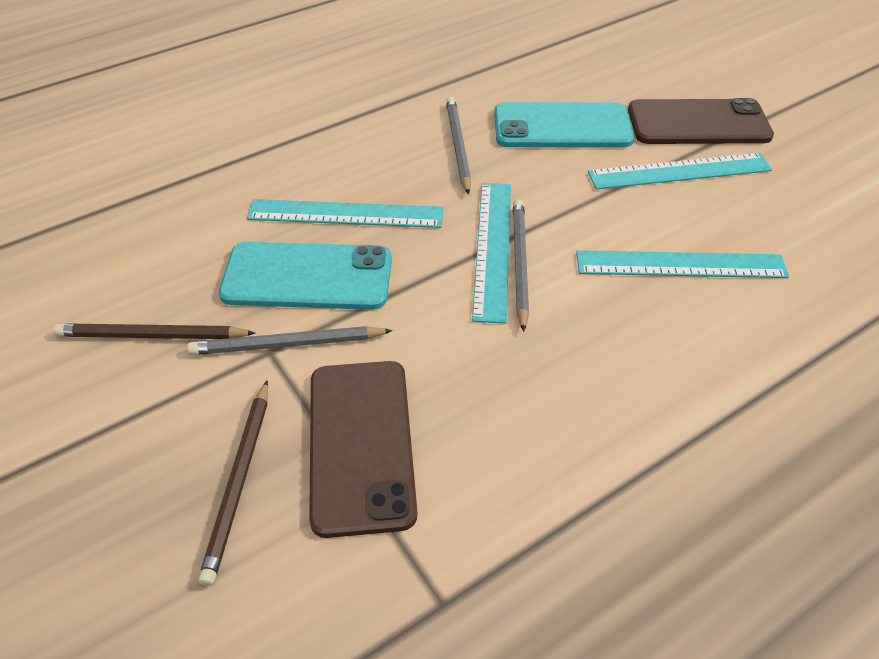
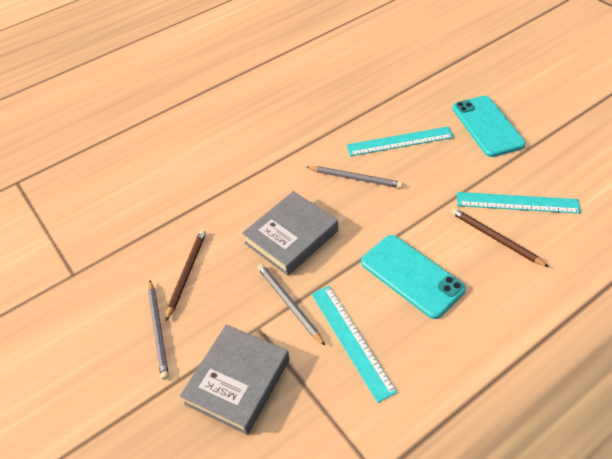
brown phone: 2 -> 0
grey book: 0 -> 2
turquoise ruler: 4 -> 3

